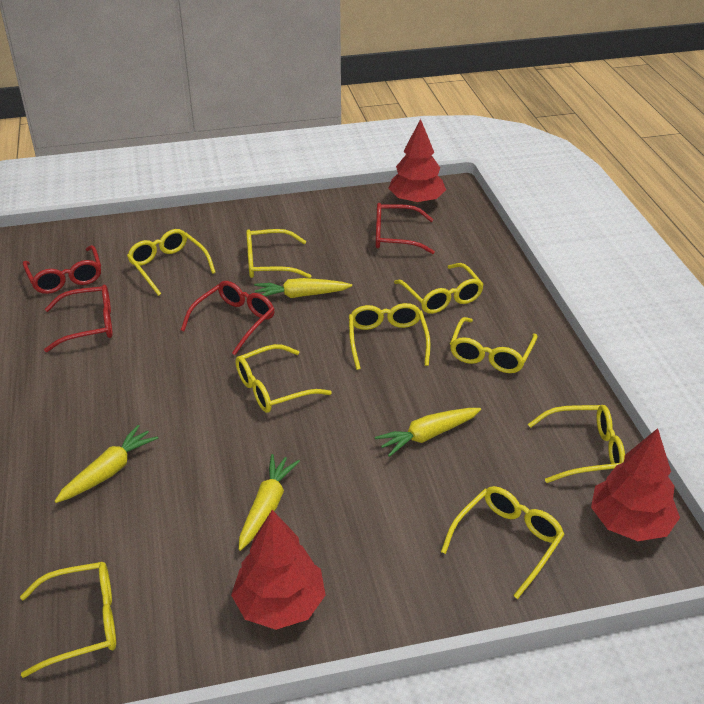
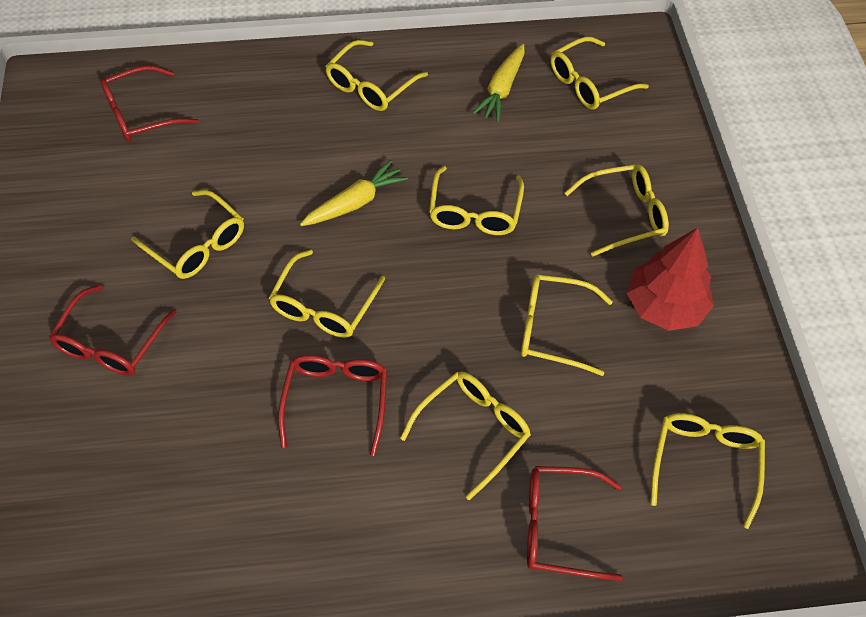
red tree: 3 -> 1
yellow carrot: 4 -> 2

